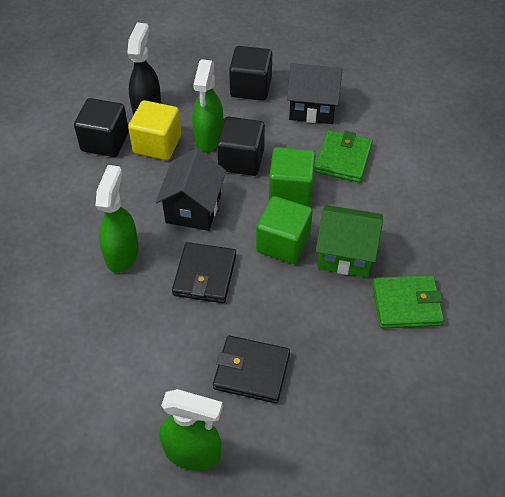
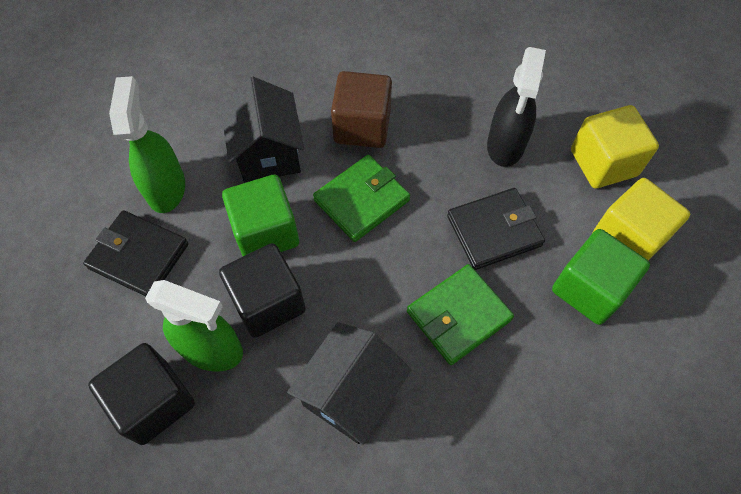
black cube: 3 -> 2
brown cube: 0 -> 1
green house: 1 -> 0
green spray bottle: 3 -> 2
yellow cube: 1 -> 2

